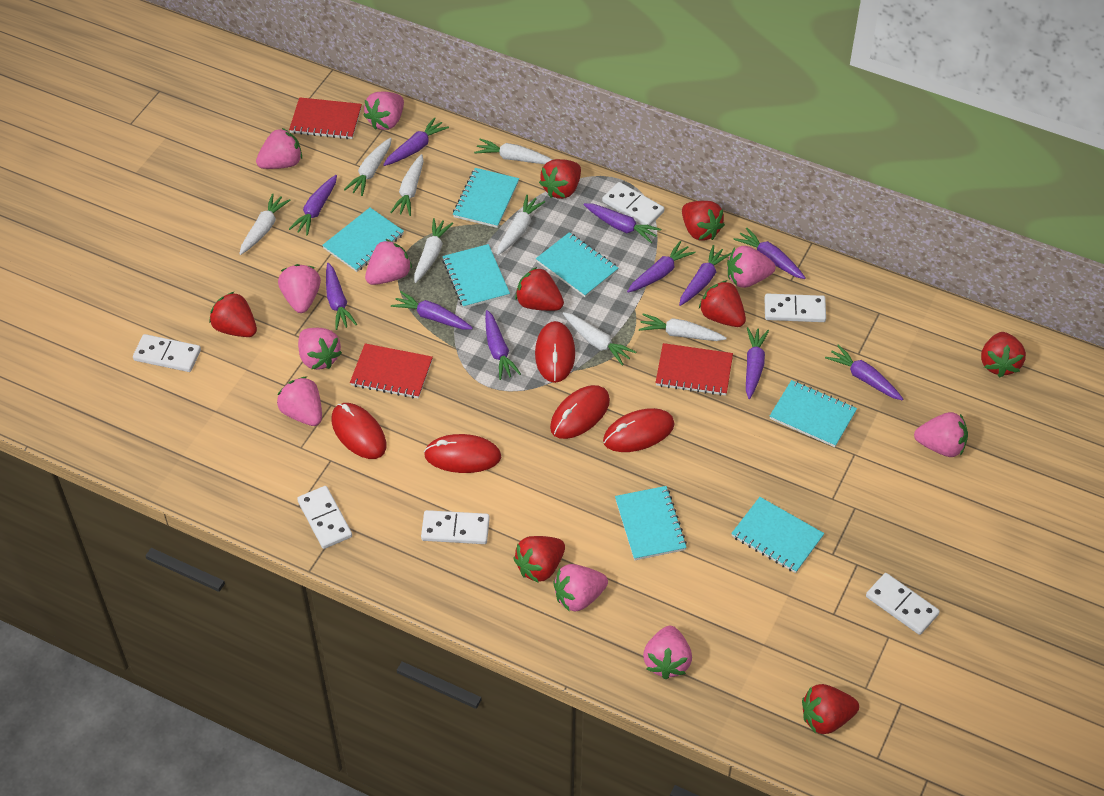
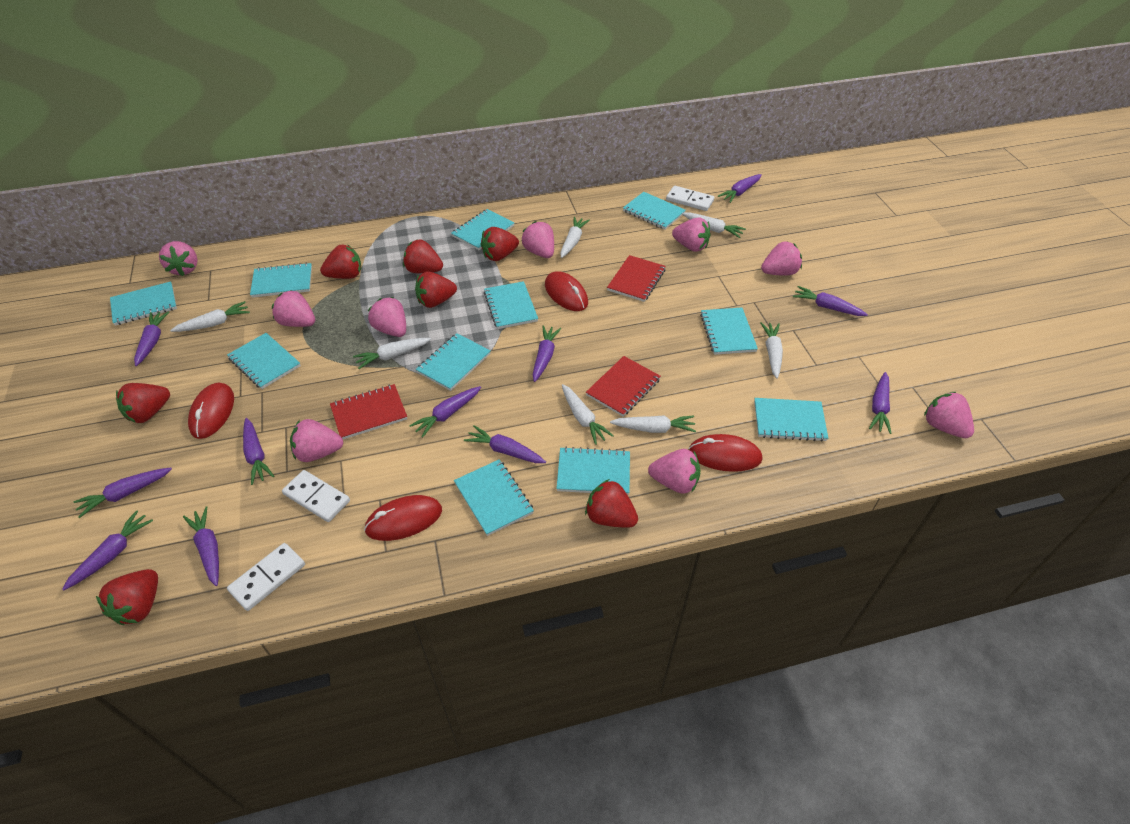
pink strawberry: 10 -> 9
red mouse: 5 -> 4
red strawberry: 8 -> 7
turquoise notebook: 7 -> 11
white carrot: 8 -> 7
white domino: 6 -> 3

